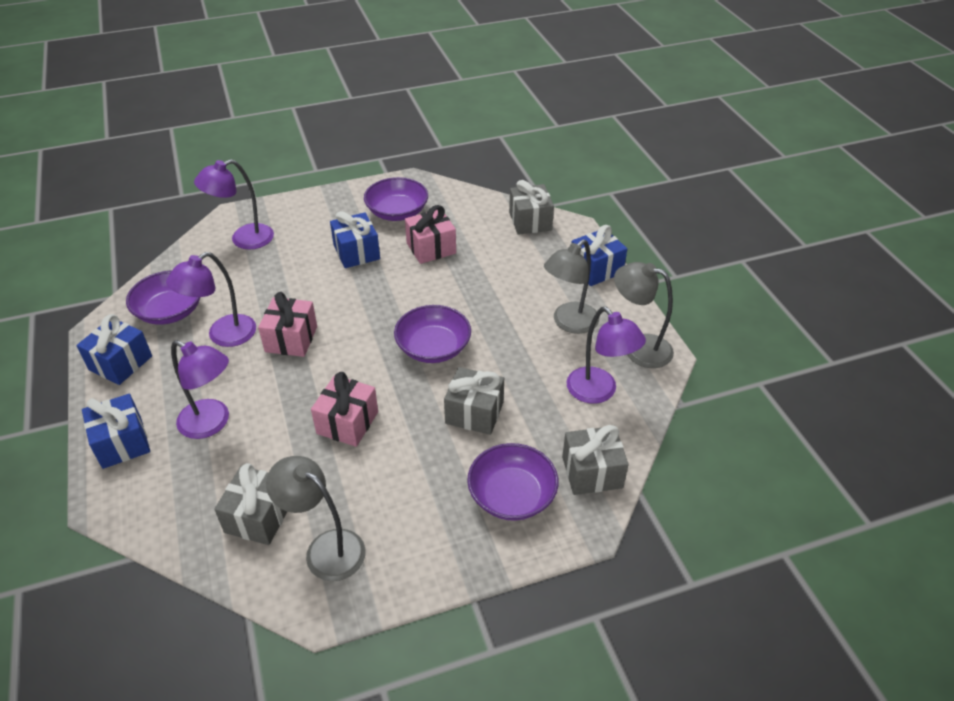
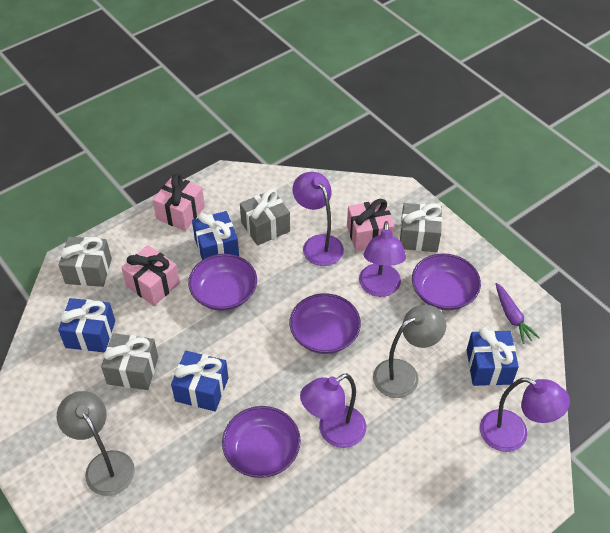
grey lamp: 3 -> 2
purple carrot: 0 -> 1

